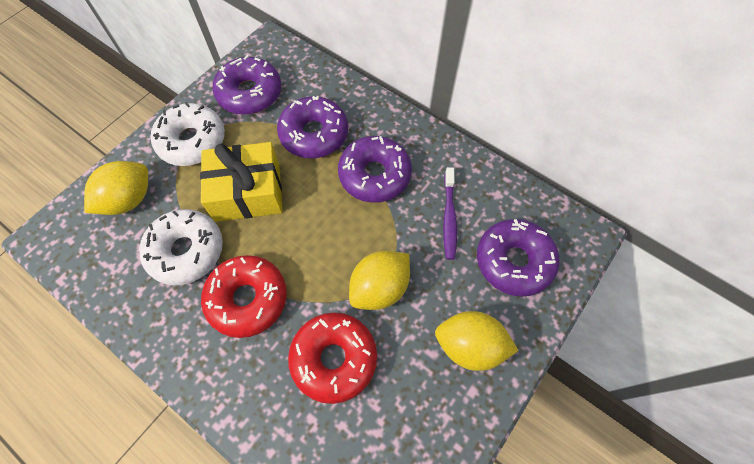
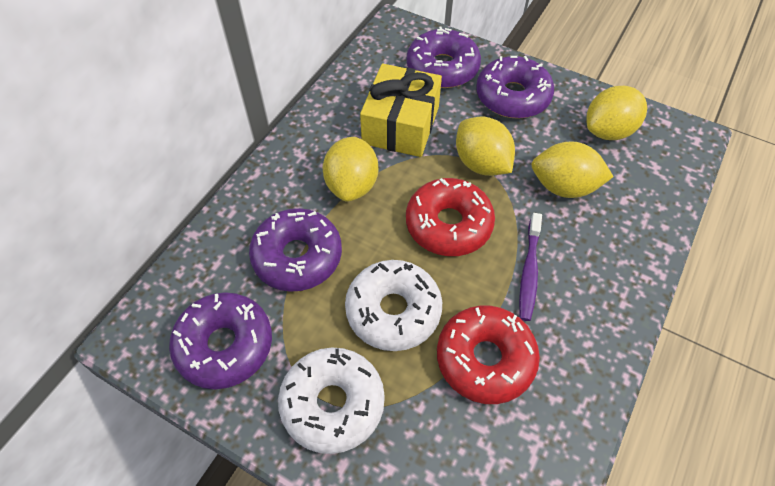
yellow lemon: 3 -> 4

